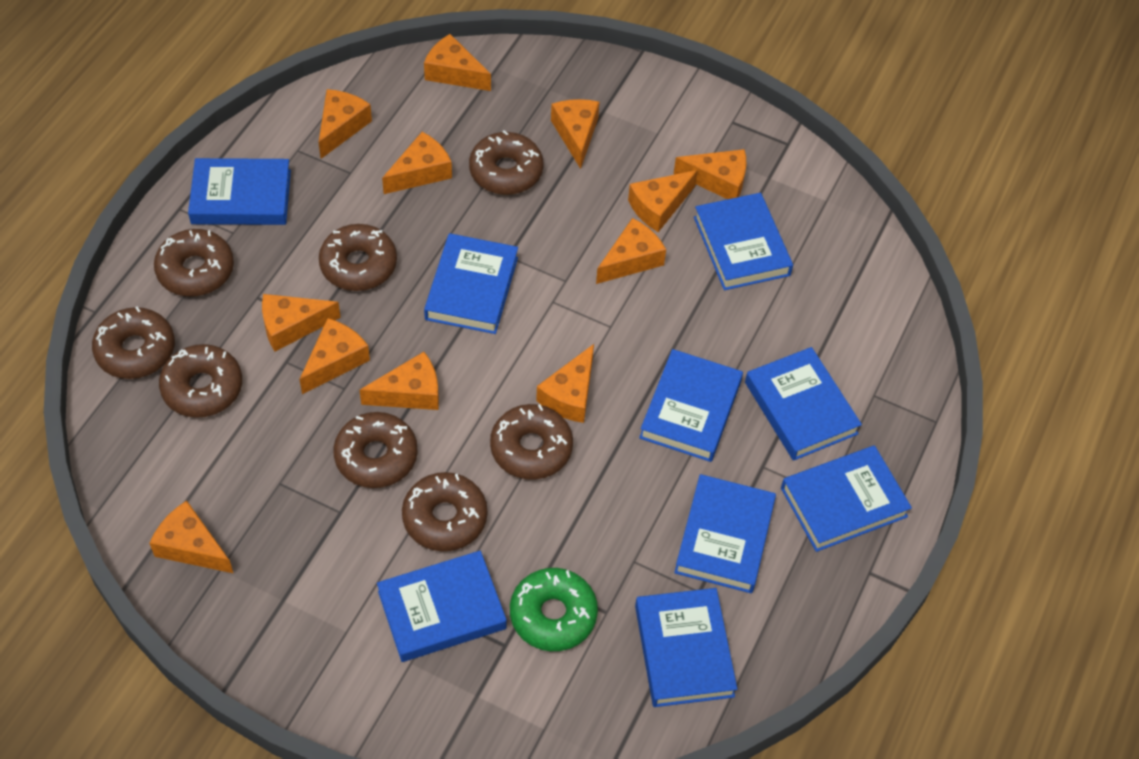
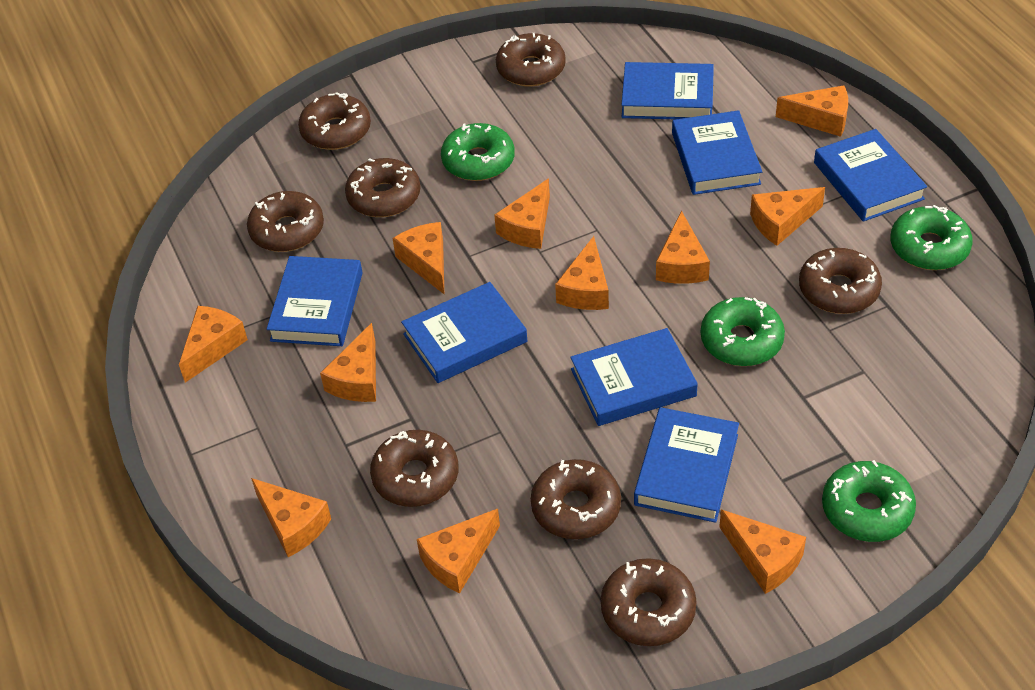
blue book: 9 -> 7
green donut: 1 -> 4
orange cheese: 12 -> 11

